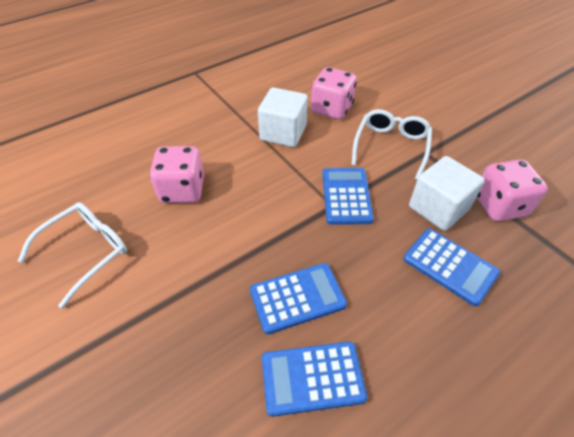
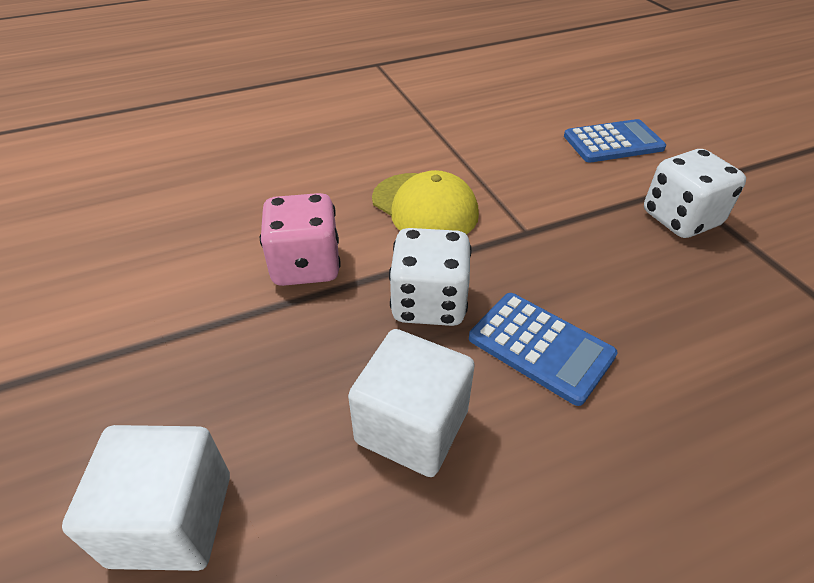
blue calculator: 4 -> 2
pink dice: 3 -> 1
white dice: 0 -> 2
white glasses: 2 -> 0
yellow cap: 0 -> 1

